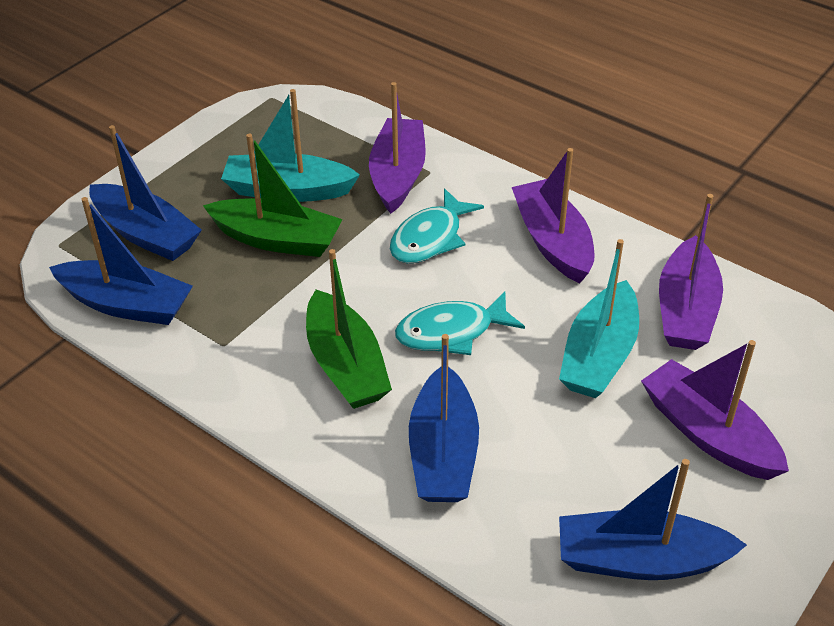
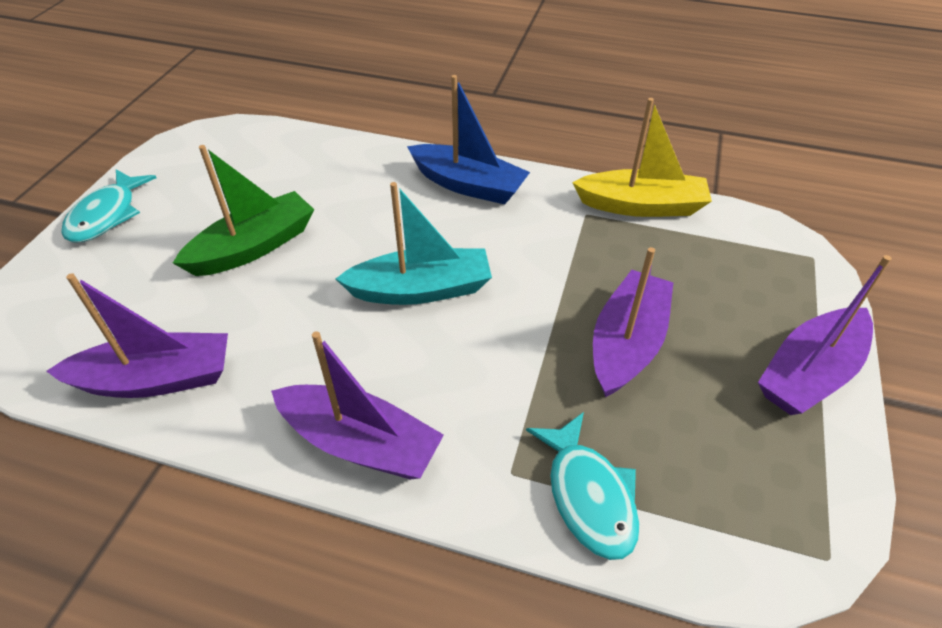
blue boat: 4 -> 1
green boat: 2 -> 1
turquoise boat: 2 -> 1
yellow boat: 0 -> 1

